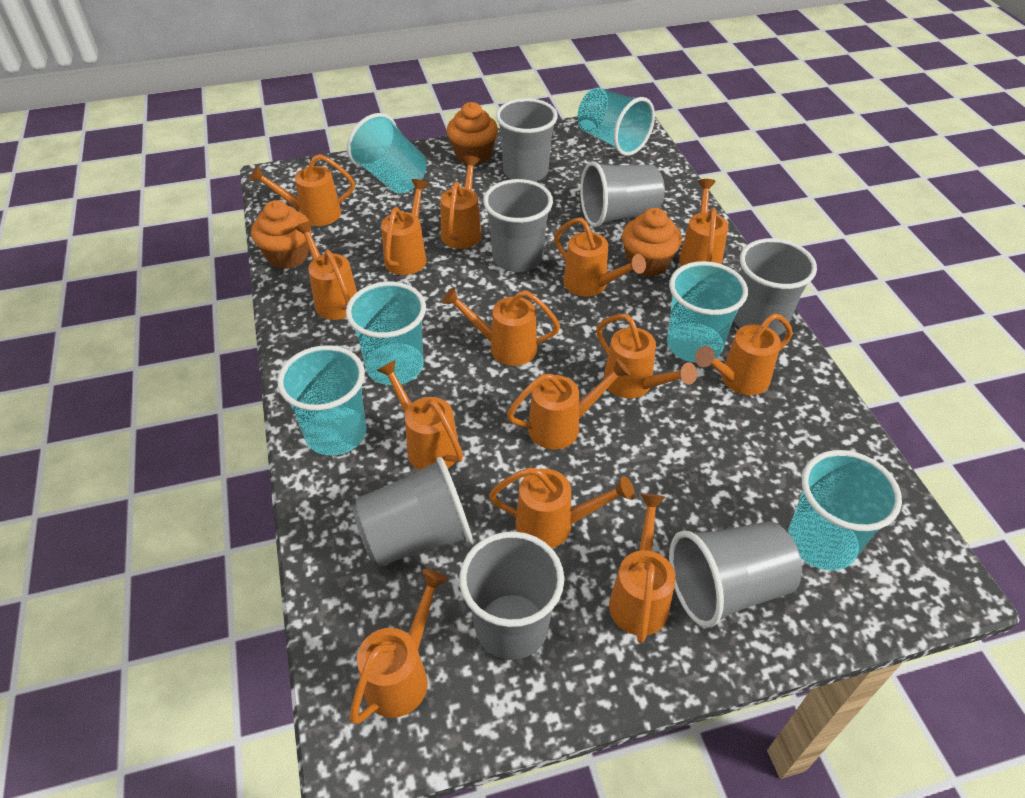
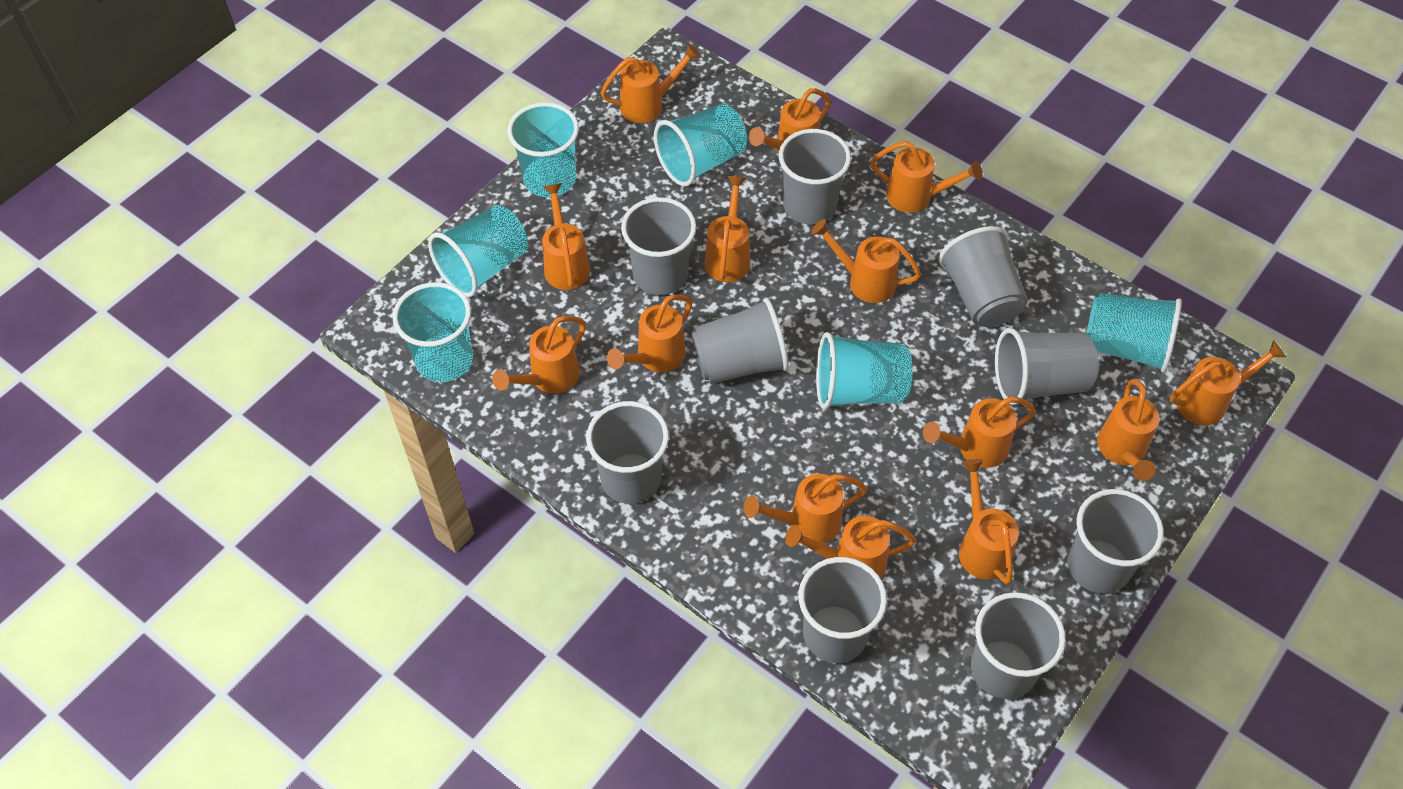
grey cup: 7 -> 9
orange cupcake: 3 -> 0

